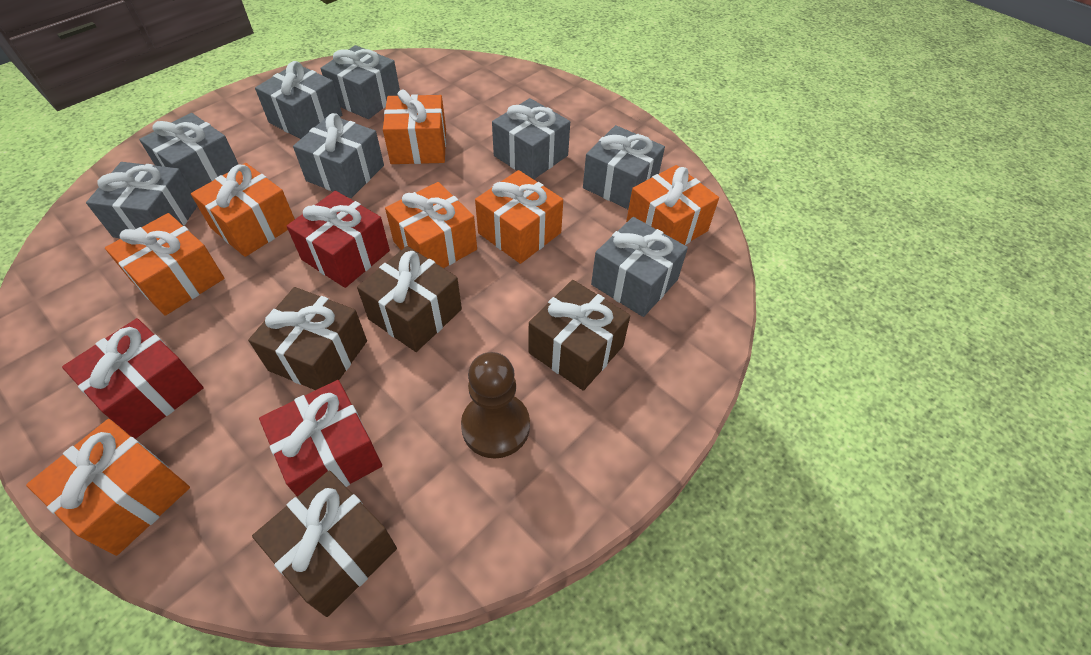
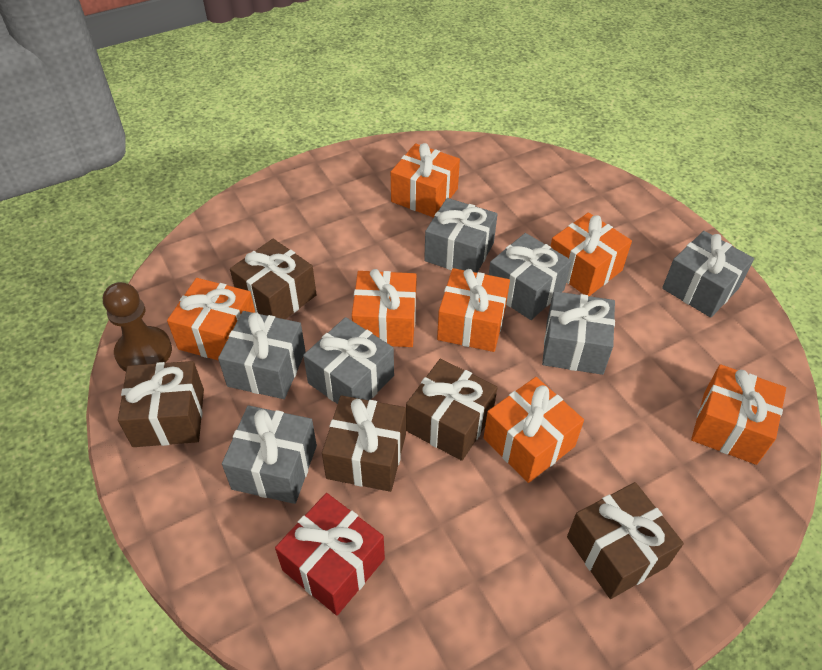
brown gift: 4 -> 5
grey gift: 8 -> 7
red gift: 3 -> 1

